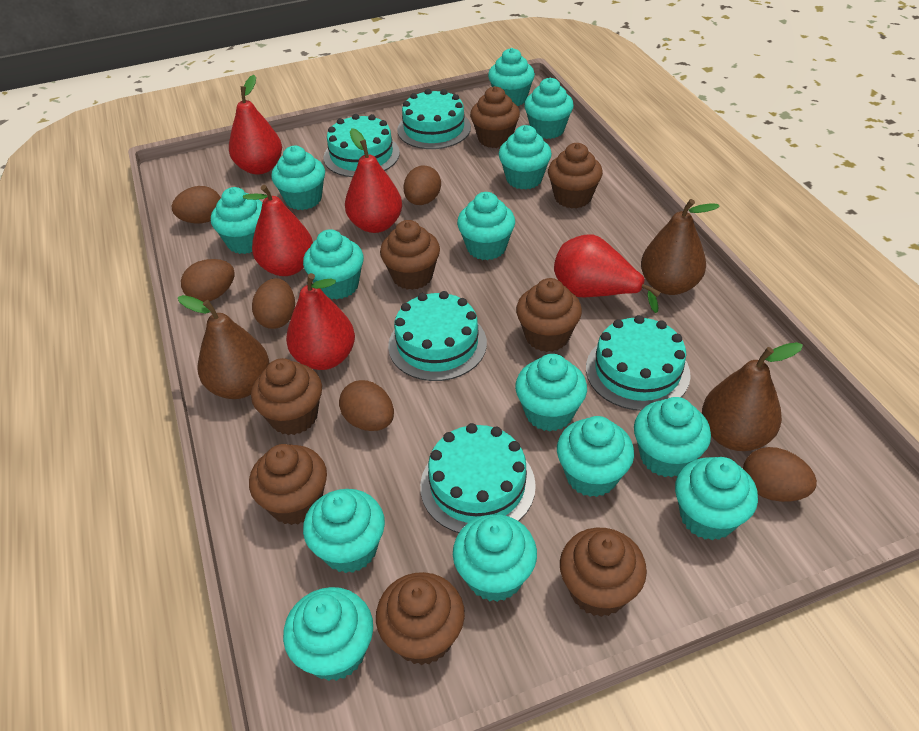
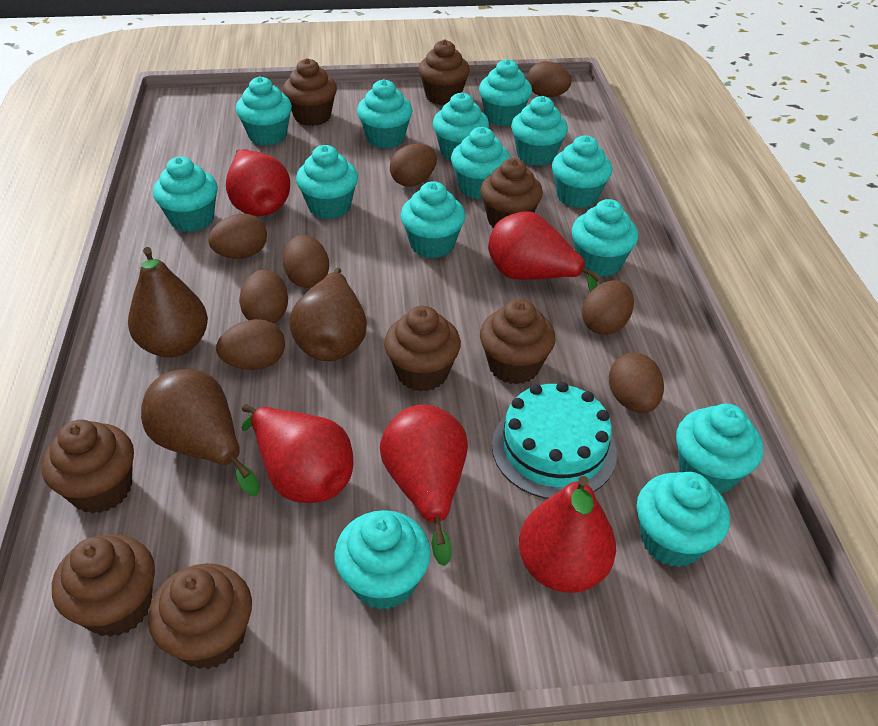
brown egg: 6 -> 8
turquoise cake: 5 -> 1

